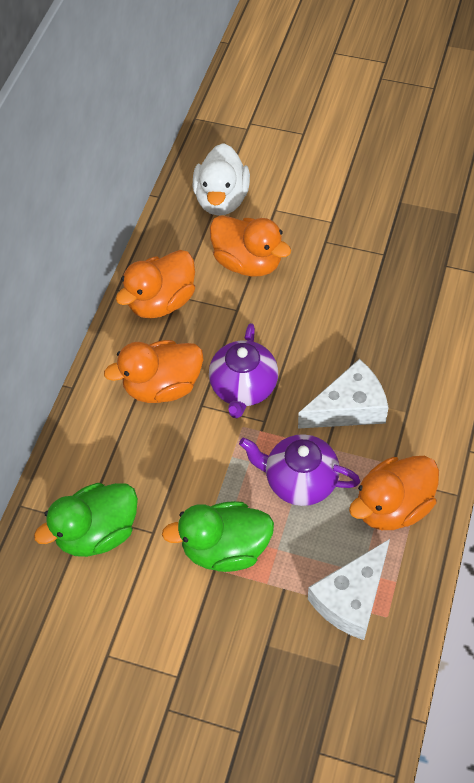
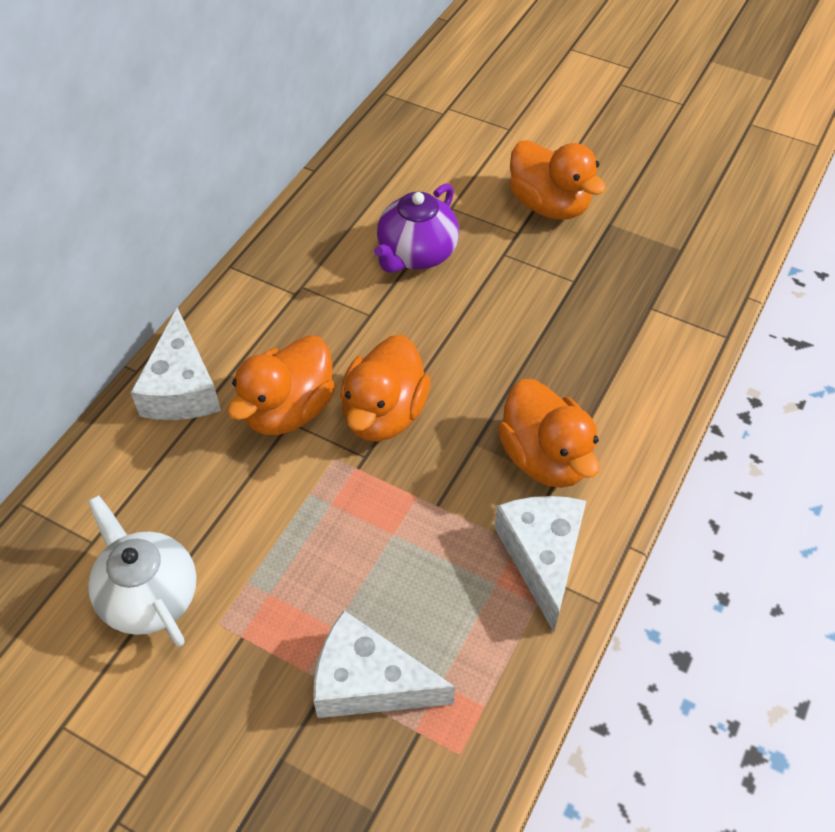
green duck: 2 -> 0
purple teapot: 2 -> 1
white cheese: 2 -> 3
white duck: 1 -> 0
white teapot: 0 -> 1

